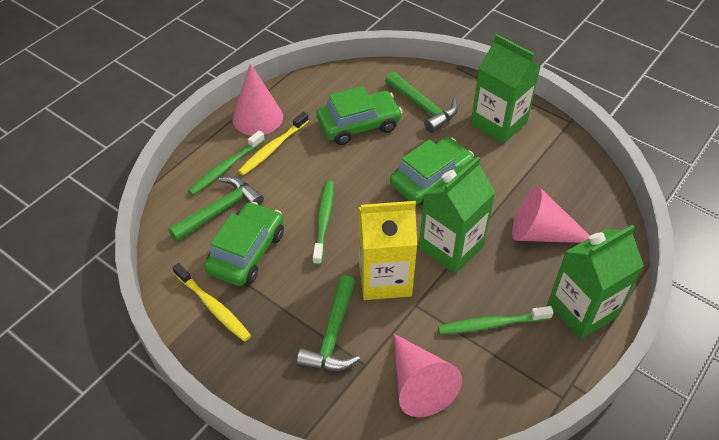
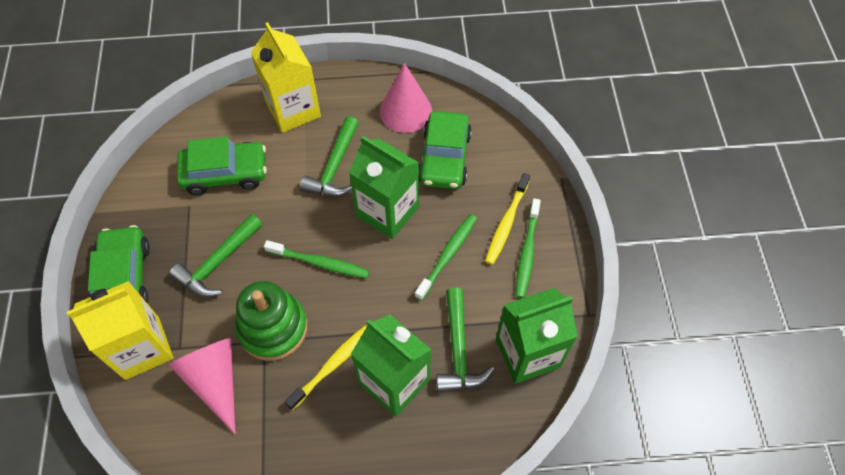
green stacking toy: 0 -> 1
pink cone: 3 -> 2
yellow carton: 1 -> 2

